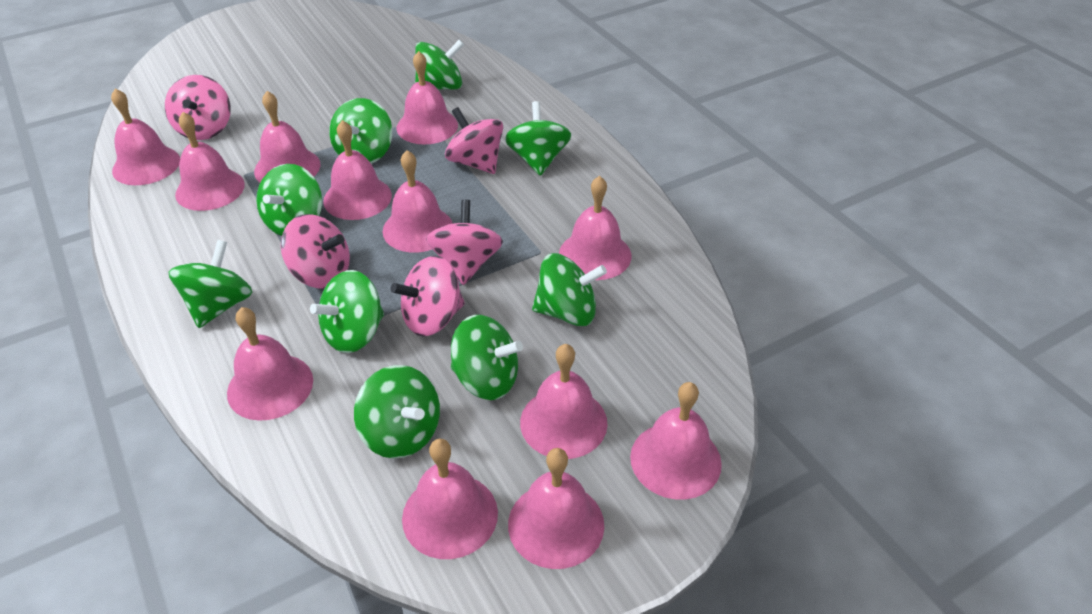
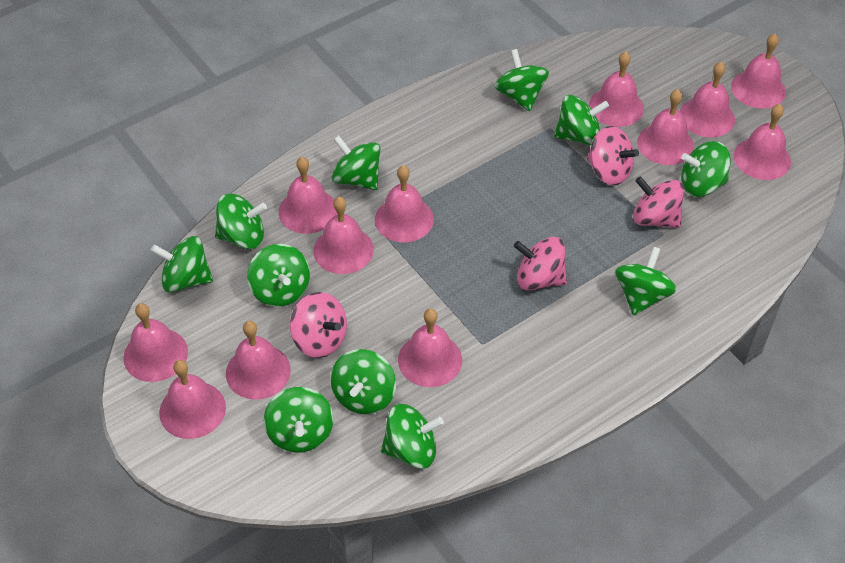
green spinning top: 9 -> 11
pink spinning top: 5 -> 4

